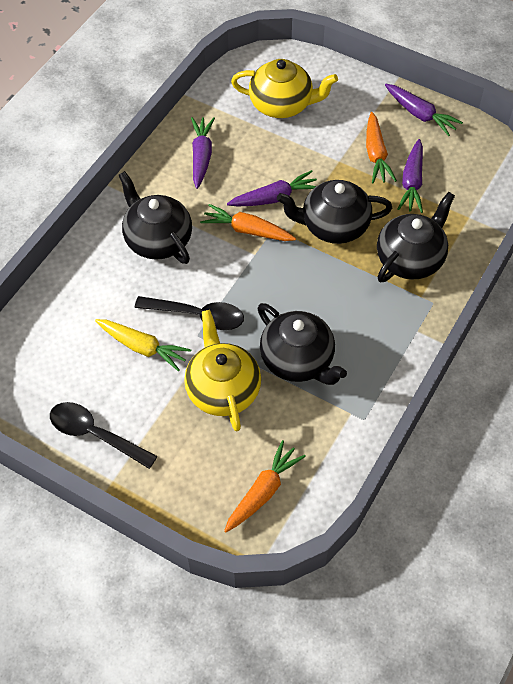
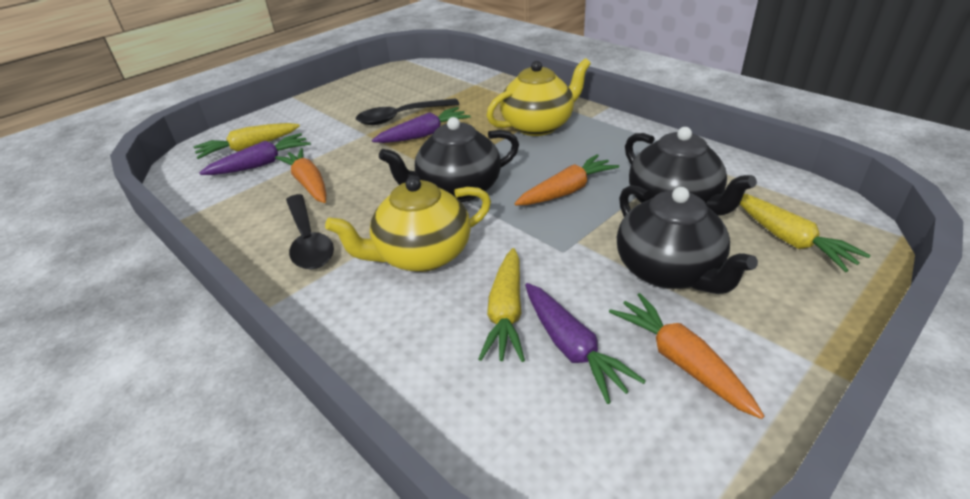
black teapot: 4 -> 3
purple carrot: 4 -> 3
yellow carrot: 1 -> 3

